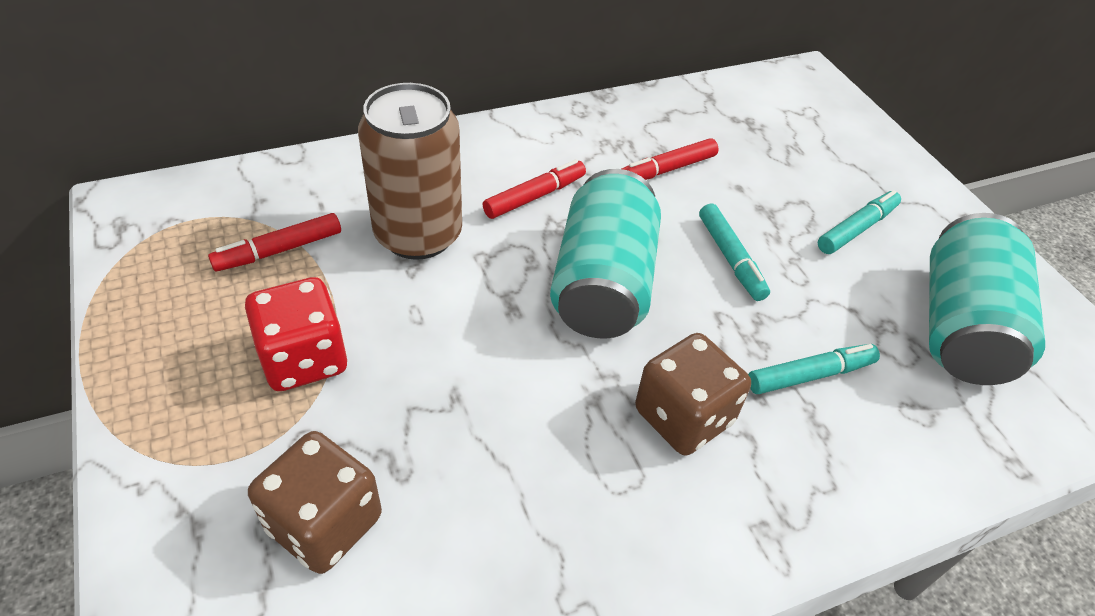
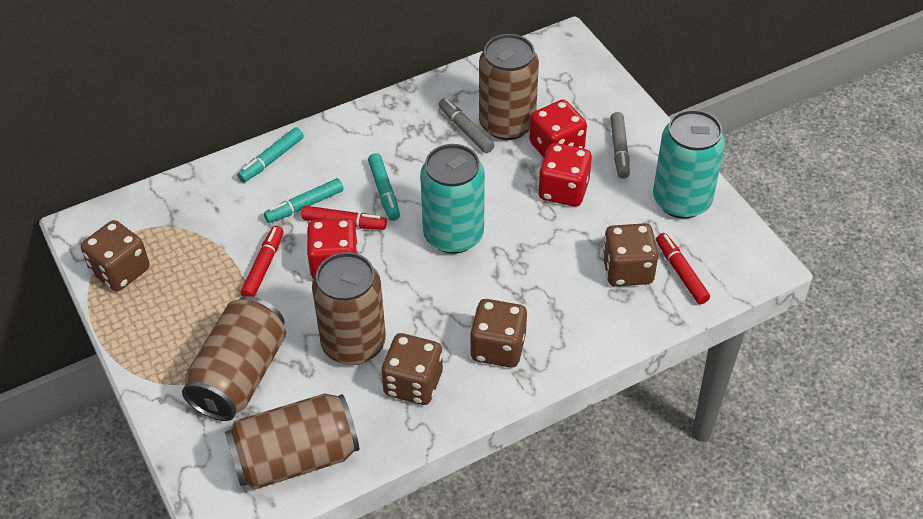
brown can: 1 -> 4
brown dice: 2 -> 4
grey marker: 0 -> 2
red dice: 1 -> 3

